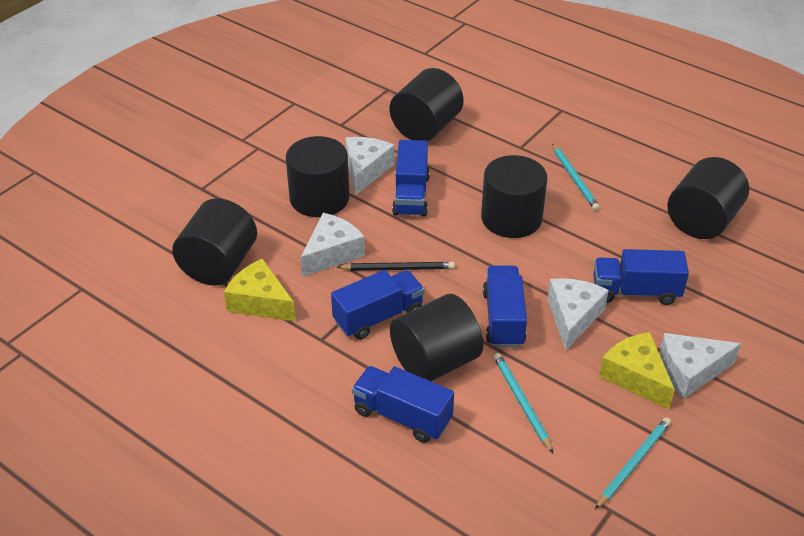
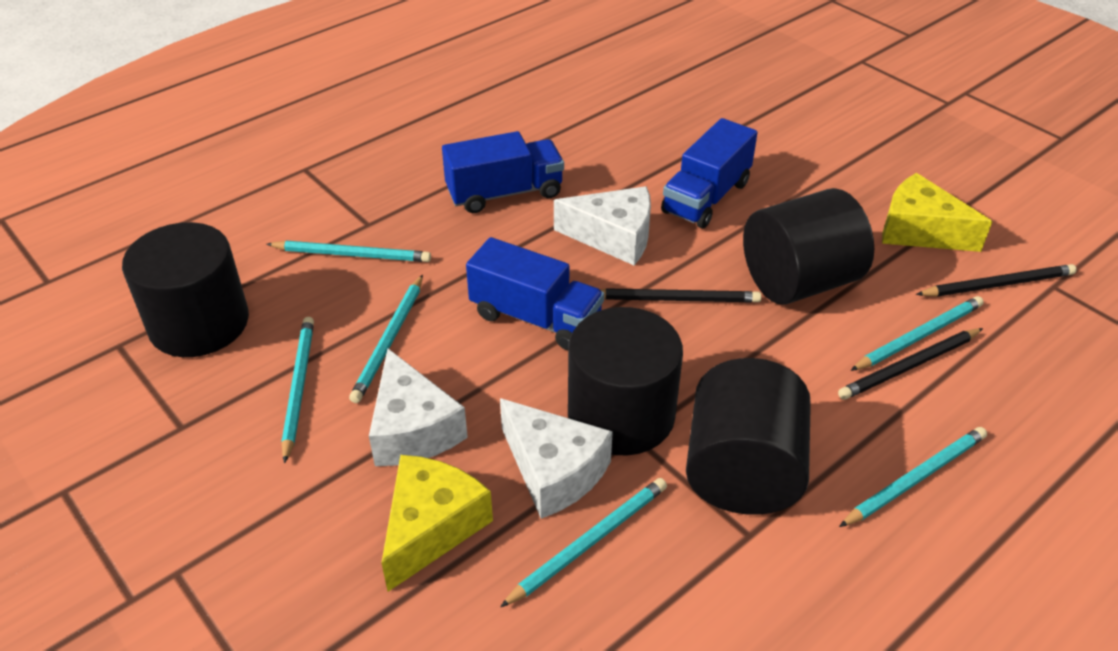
black cylinder: 6 -> 4
black pencil: 1 -> 3
blue truck: 5 -> 3
turquoise pencil: 3 -> 6
white cheese: 4 -> 3

